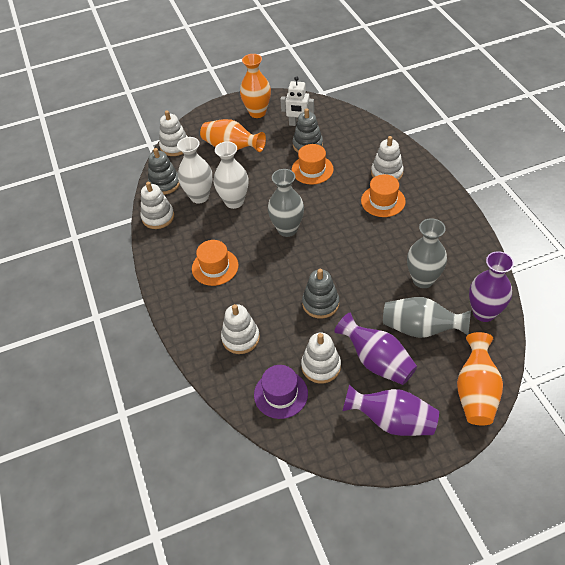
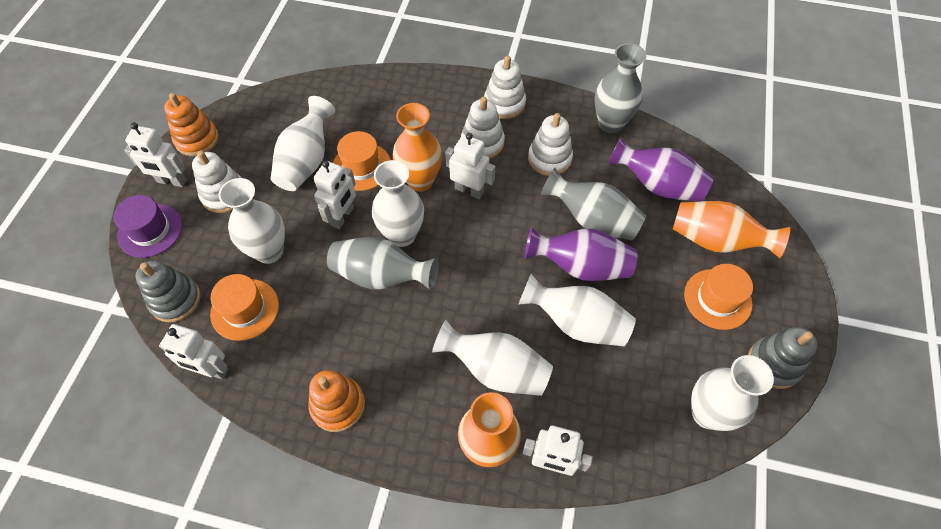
grey stacking toy: 3 -> 2
orange stacking toy: 0 -> 2
purple vase: 3 -> 2
white robot: 1 -> 5
white stacking toy: 5 -> 4
white vase: 2 -> 6

